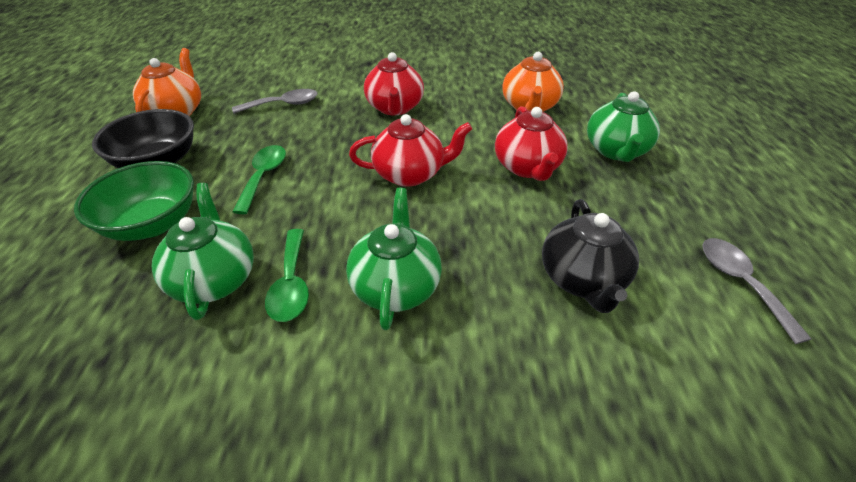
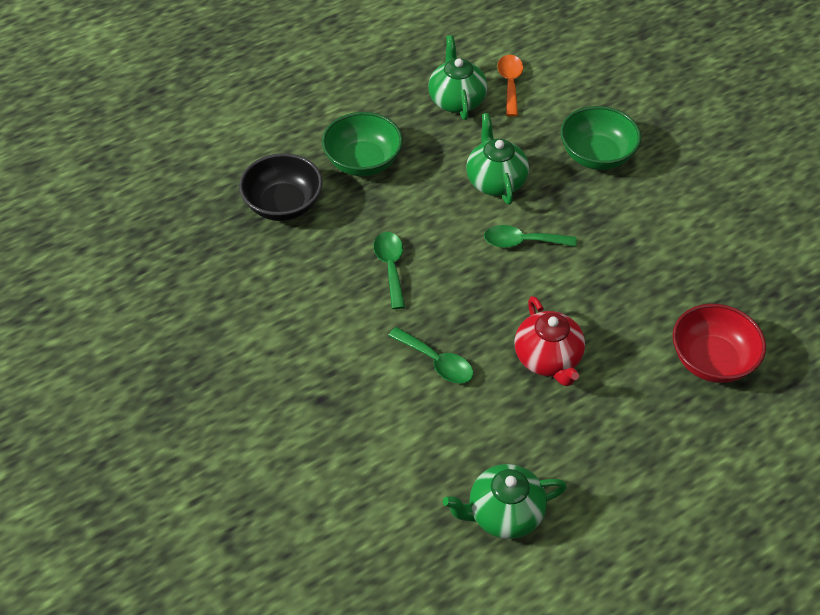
black teapot: 1 -> 0
green bowl: 1 -> 2
green spoon: 2 -> 3
grey spoon: 2 -> 0
orange spoon: 0 -> 1
orange teapot: 2 -> 0
red bowl: 0 -> 1
red teapot: 3 -> 1

